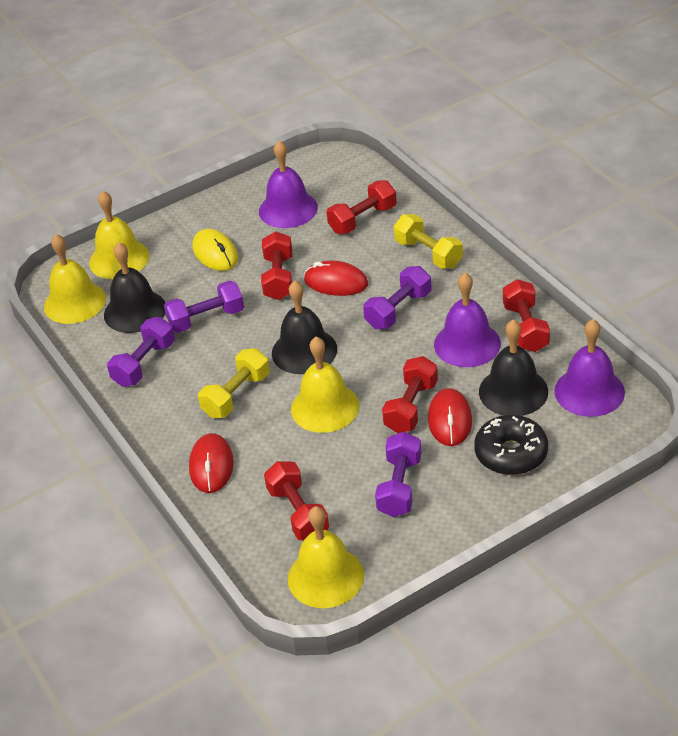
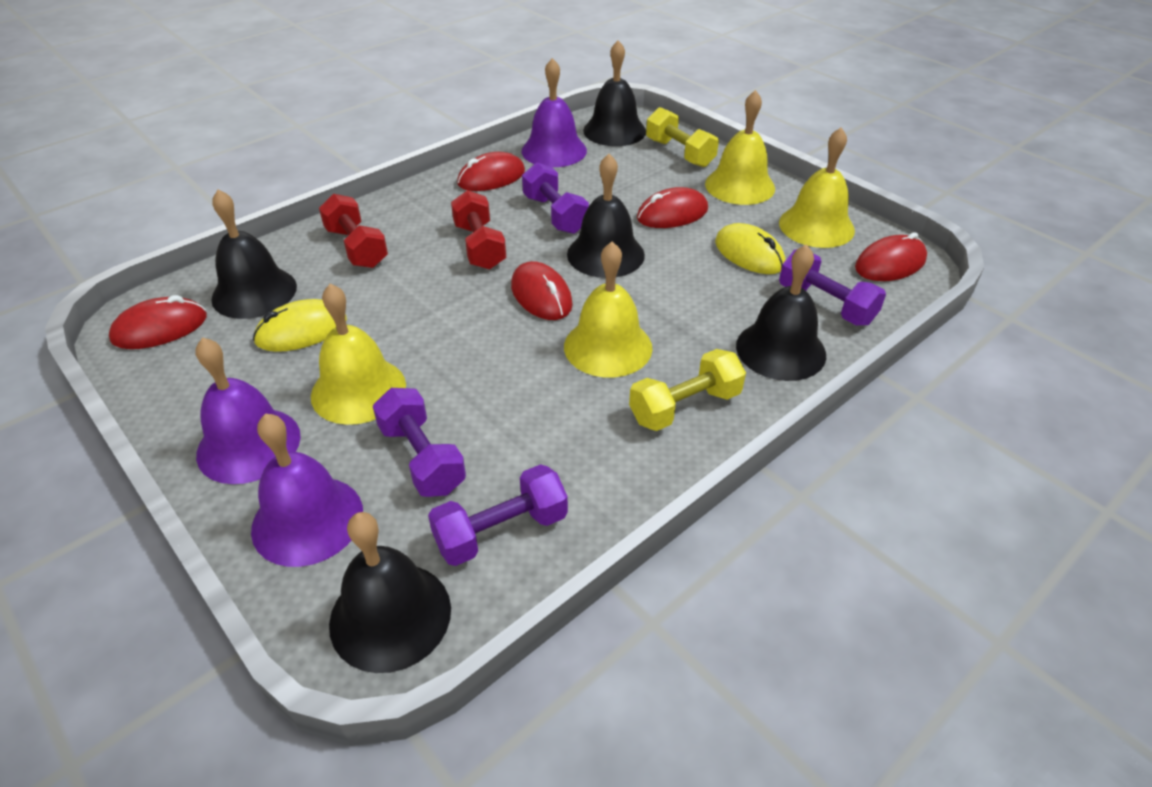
black bell: 3 -> 5
black donut: 1 -> 0
red dumbbell: 5 -> 2
red mouse: 3 -> 5
yellow mouse: 1 -> 2

